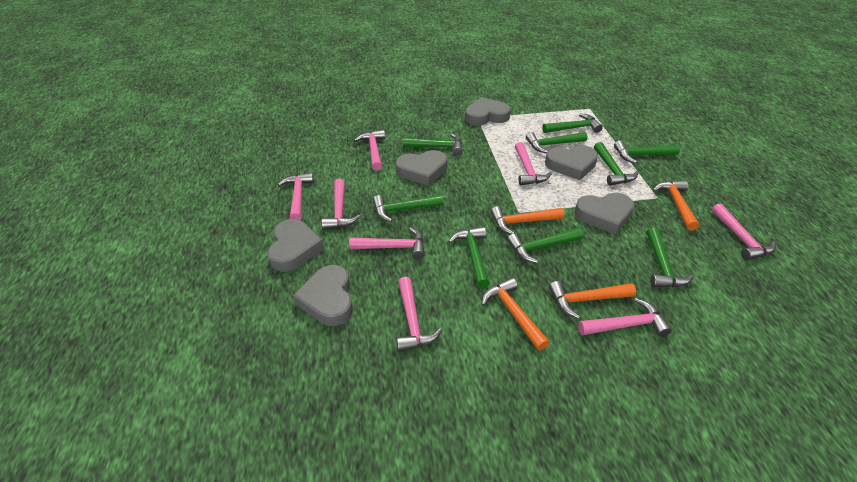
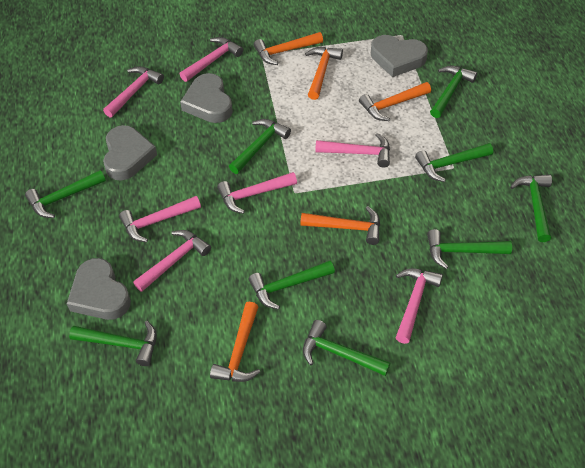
grey heart: 6 -> 4
orange hammer: 4 -> 5
pink hammer: 8 -> 7

